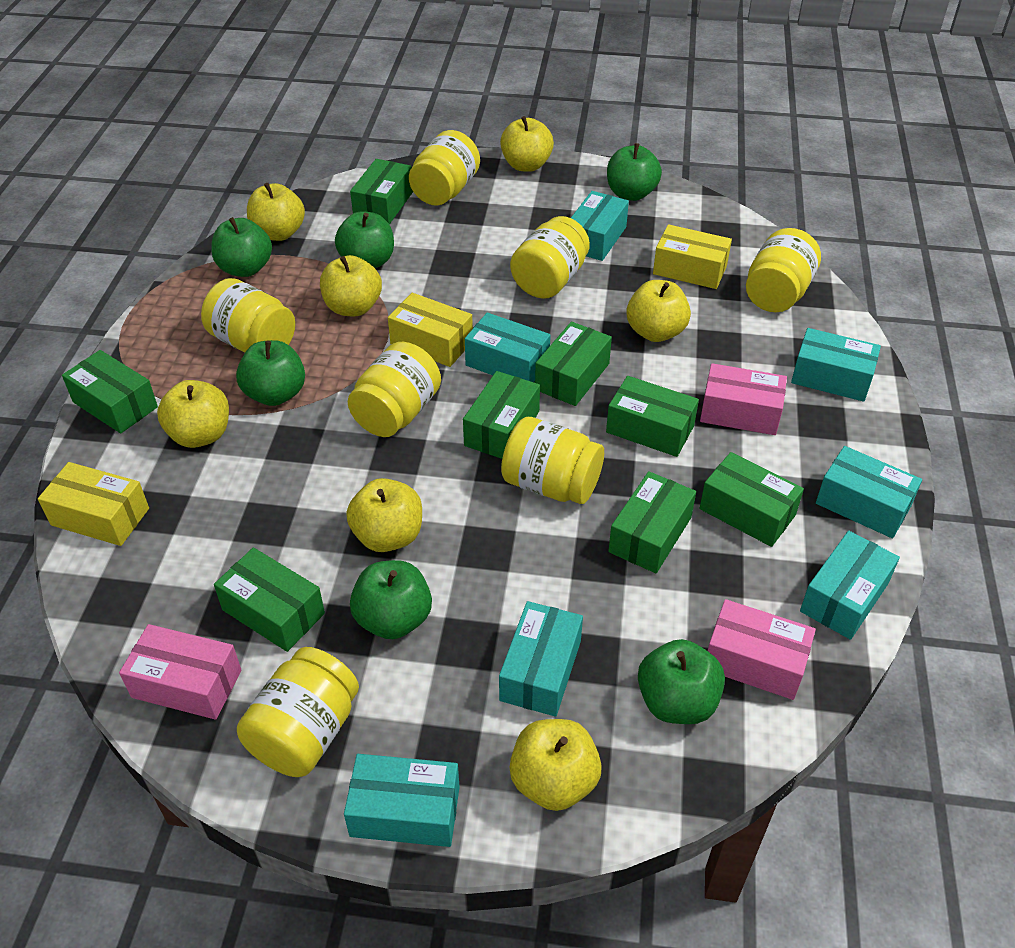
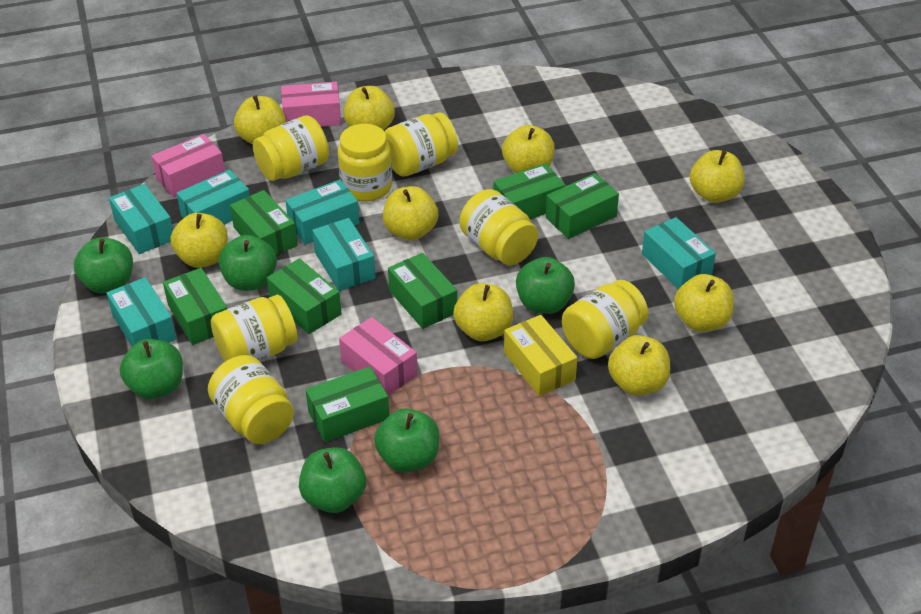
green box: 8 -> 7
turquoise box: 7 -> 6
yellow apple: 7 -> 9
yellow box: 3 -> 1

